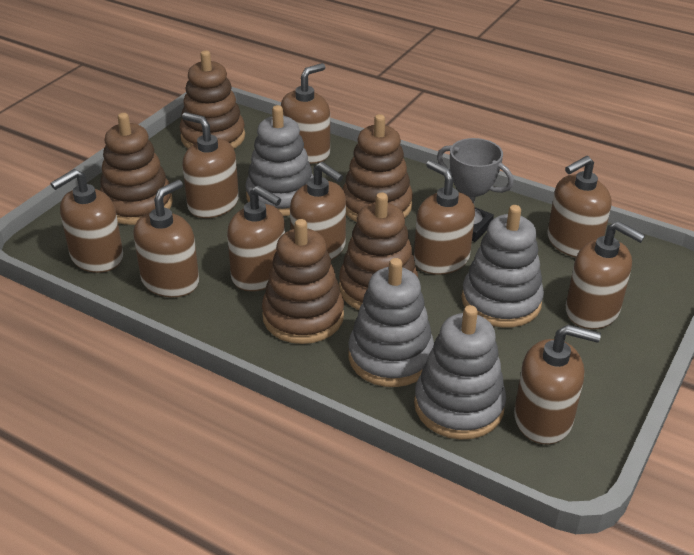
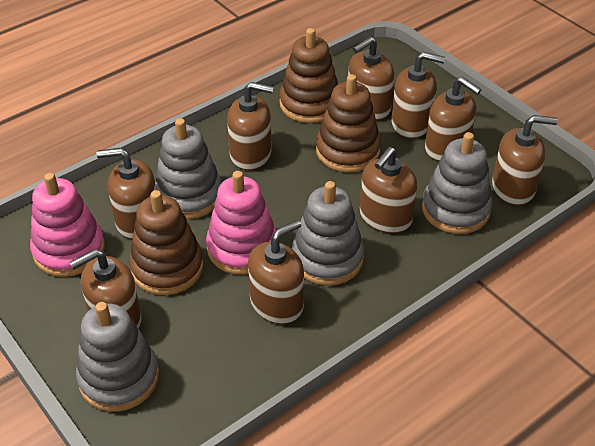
brown soap dispenser: 10 -> 9
brown stacking toy: 5 -> 3
grey trophy: 1 -> 0
pink stacking toy: 0 -> 2

